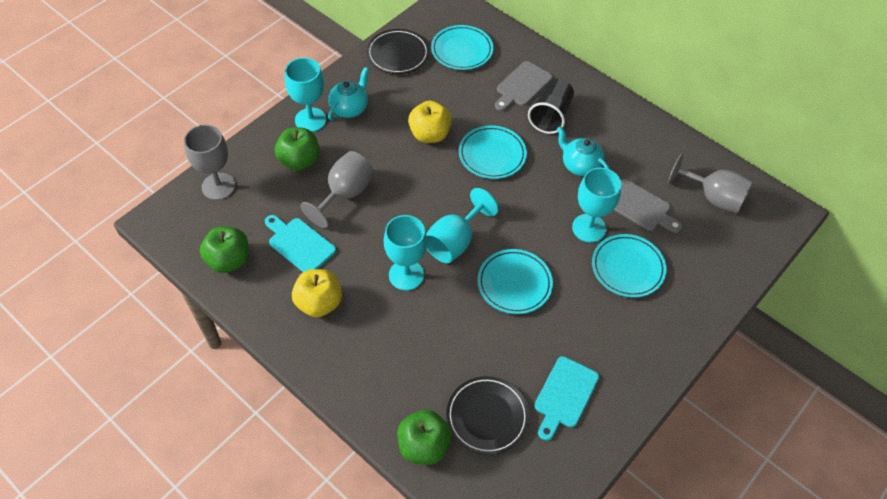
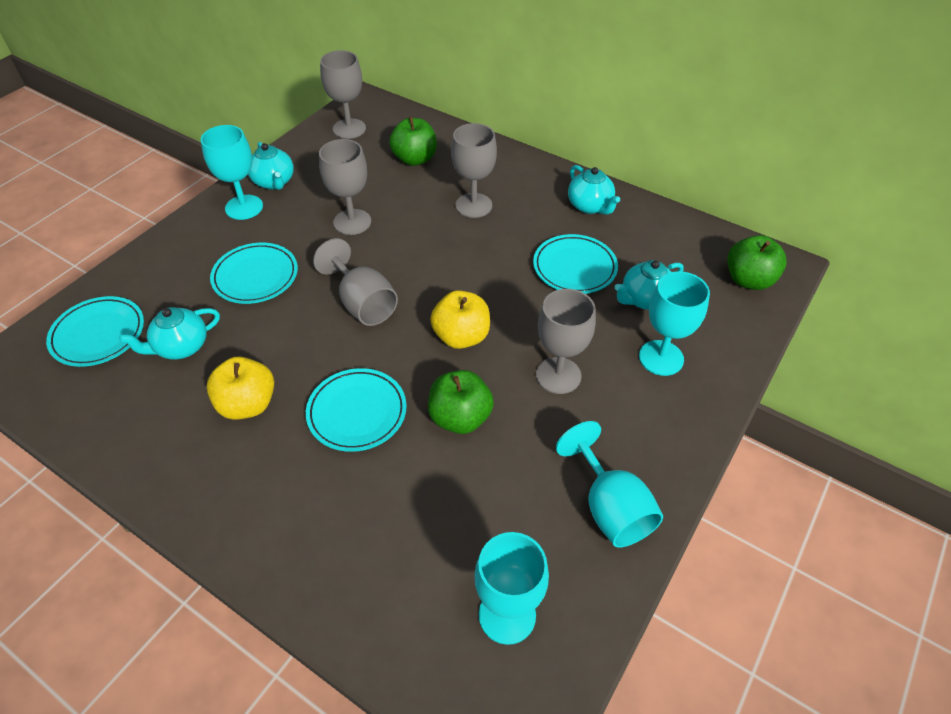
black cup: 1 -> 0
black plate: 2 -> 0
grey cutting board: 2 -> 0
grey goblet: 3 -> 5
turquoise cutting board: 2 -> 0
turquoise teapot: 2 -> 4

